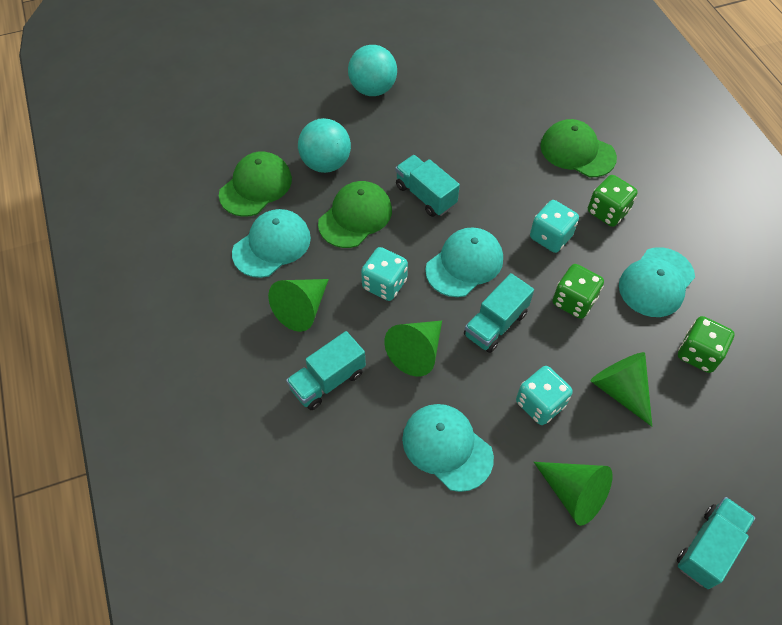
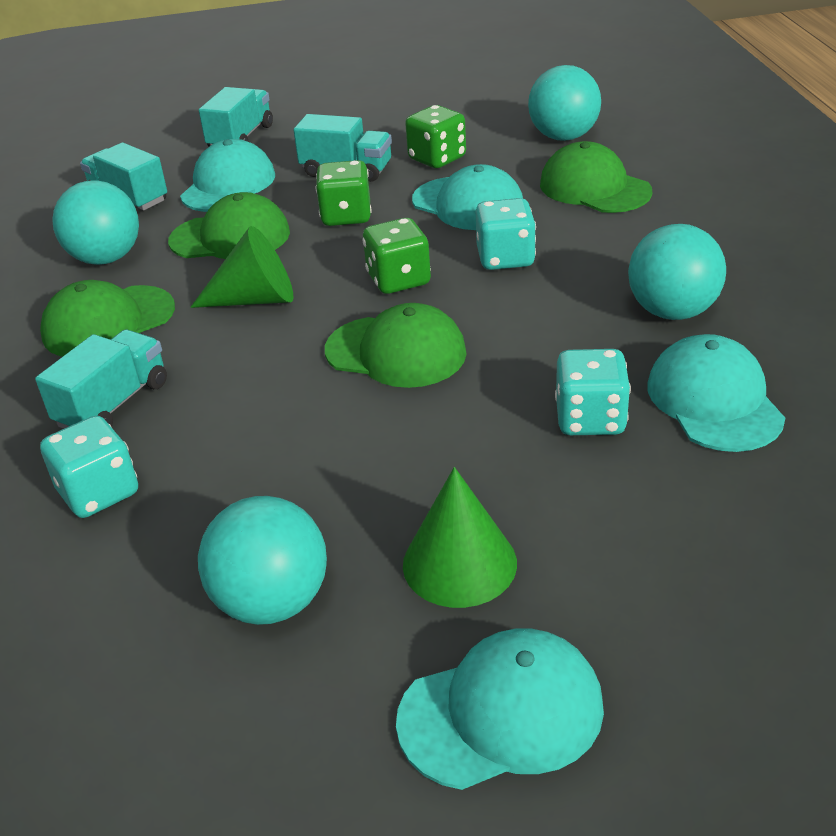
green cap: 3 -> 4
green cone: 4 -> 2
turquoise ball: 2 -> 4

